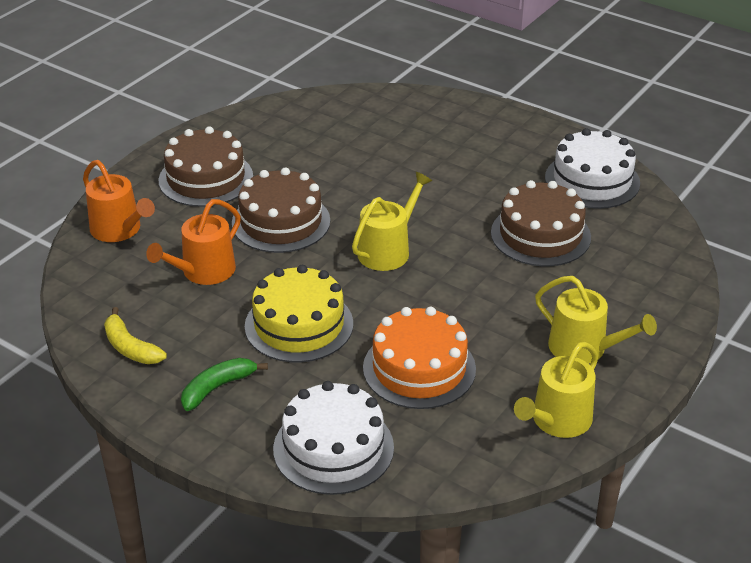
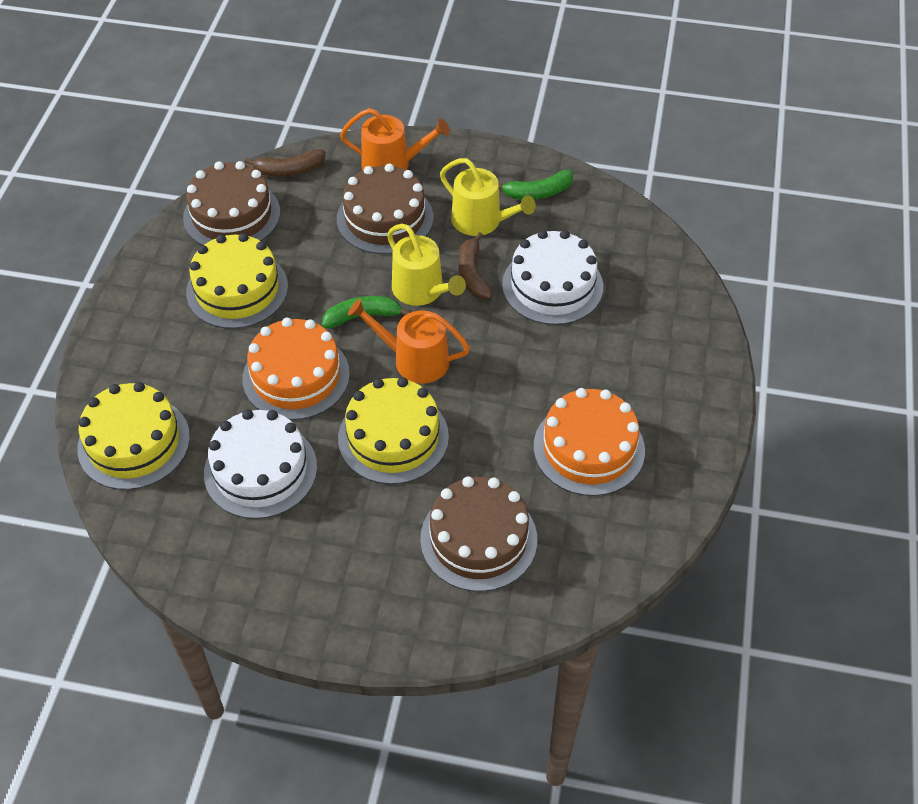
brown banana: 0 -> 2
green banana: 1 -> 2
orange cake: 1 -> 2
yellow banana: 1 -> 0
yellow cake: 1 -> 3
yellow watering can: 3 -> 2

